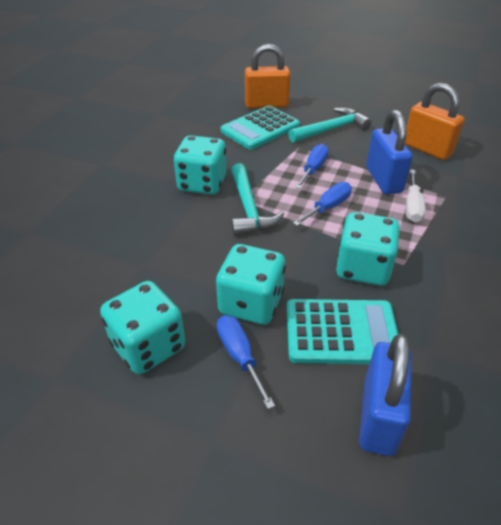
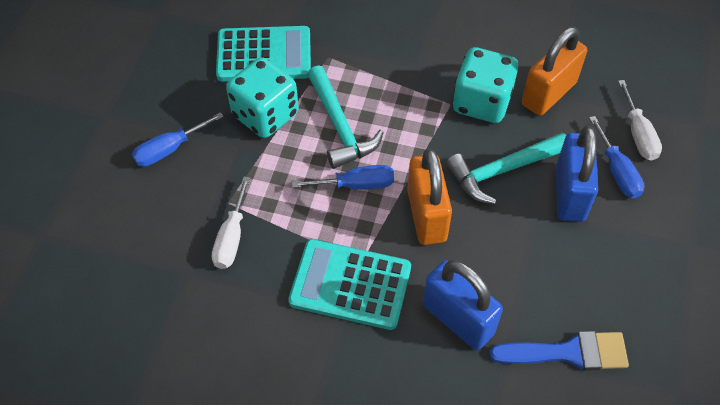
blue brush: 0 -> 1
turquoise dice: 4 -> 2
white screwdriver: 1 -> 2

